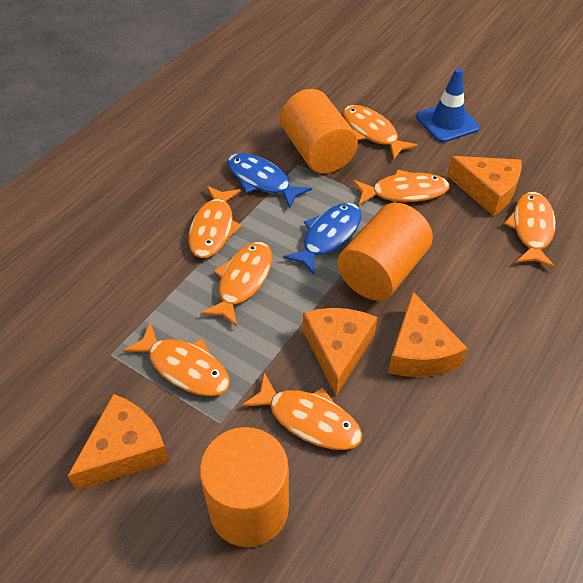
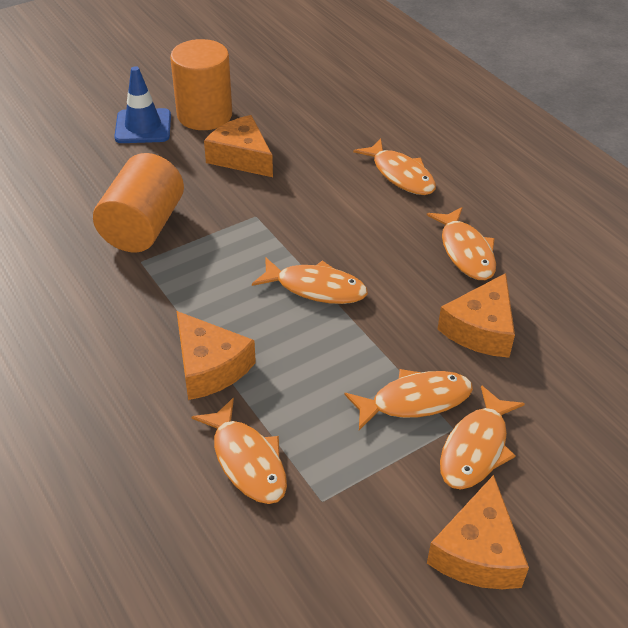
blue fish: 2 -> 0
orange cylinder: 3 -> 2
orange fish: 7 -> 6

